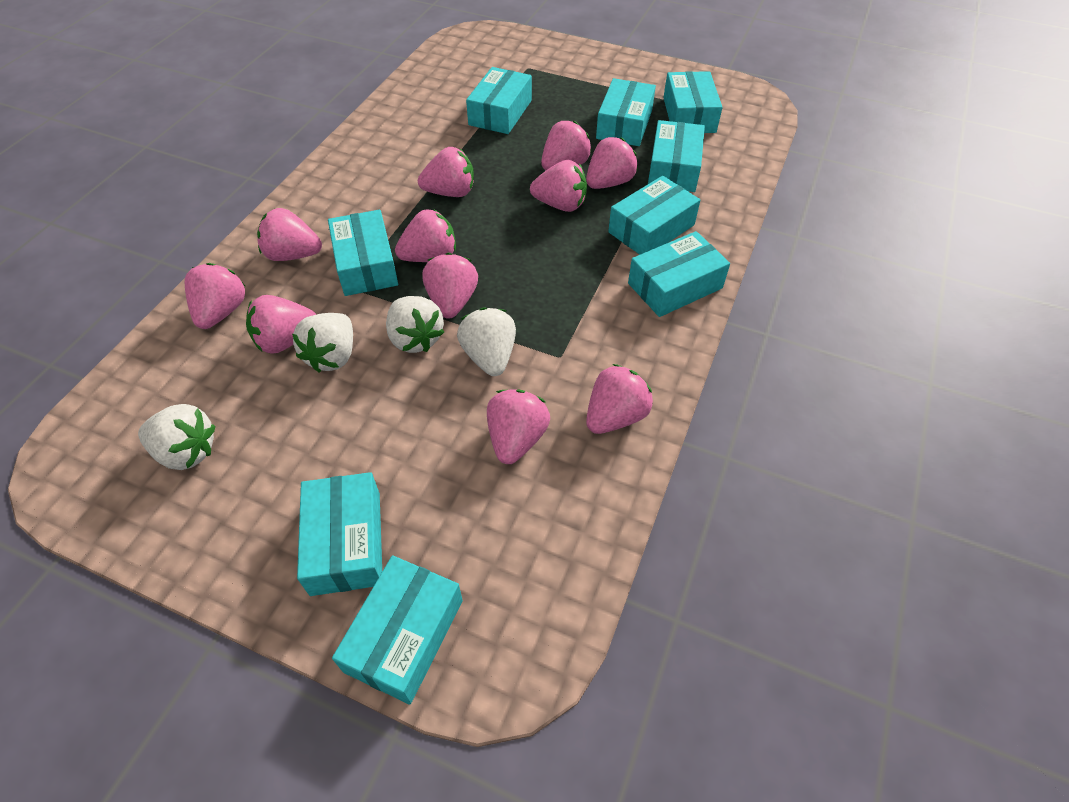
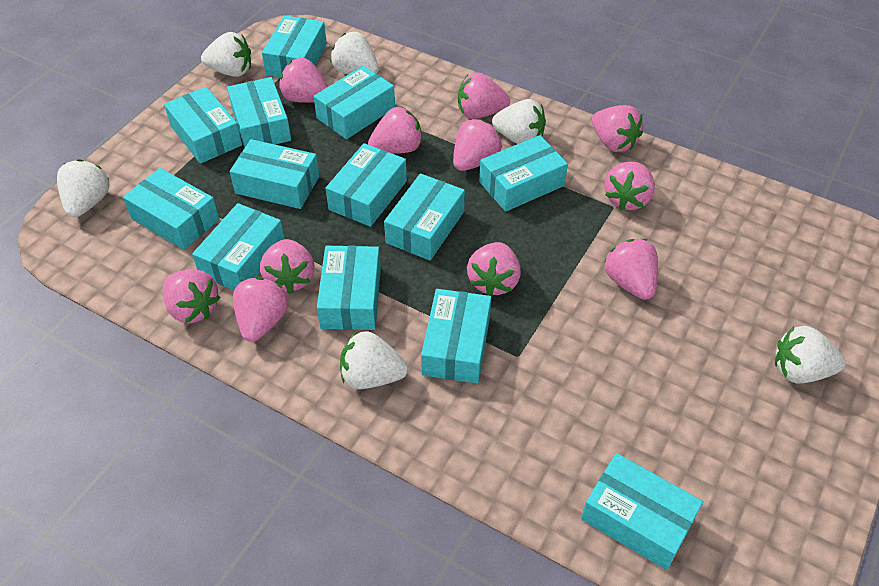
turquoise box: 9 -> 13
white strawberry: 4 -> 6

